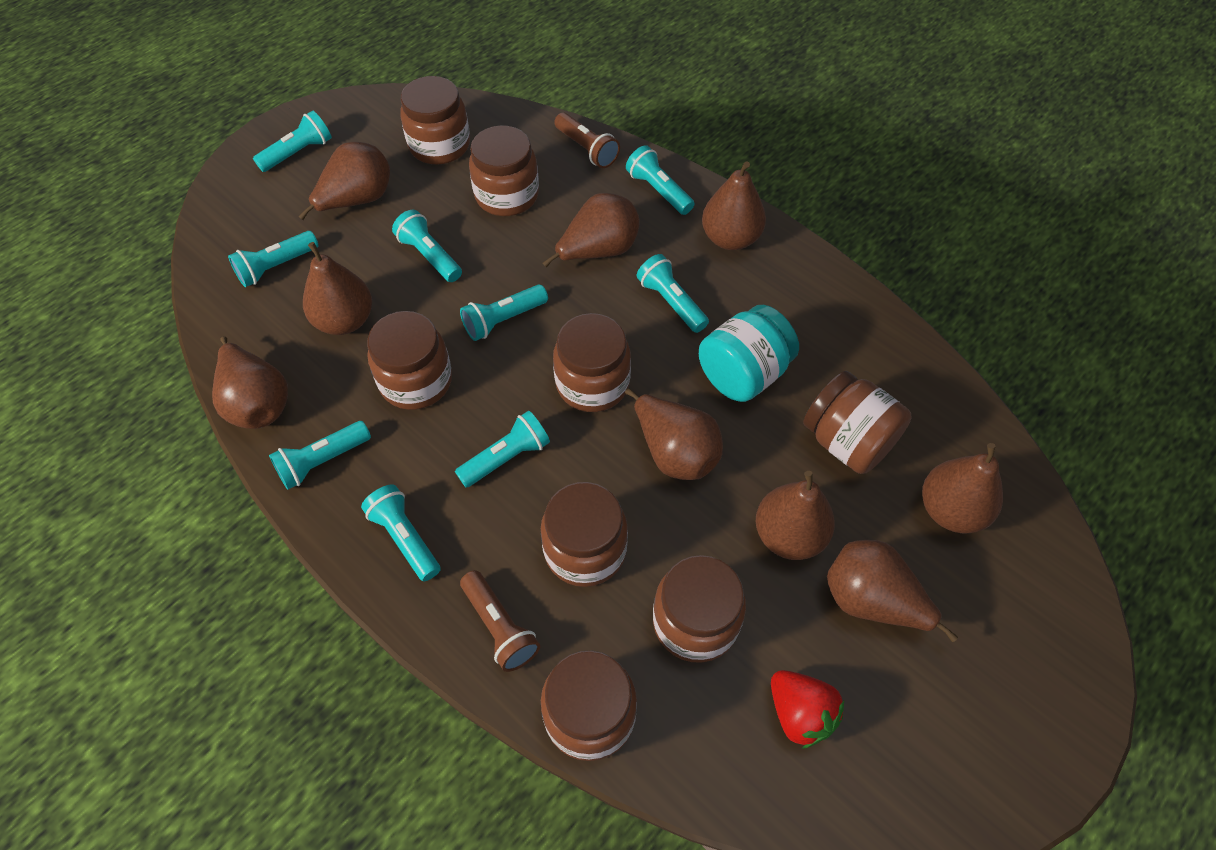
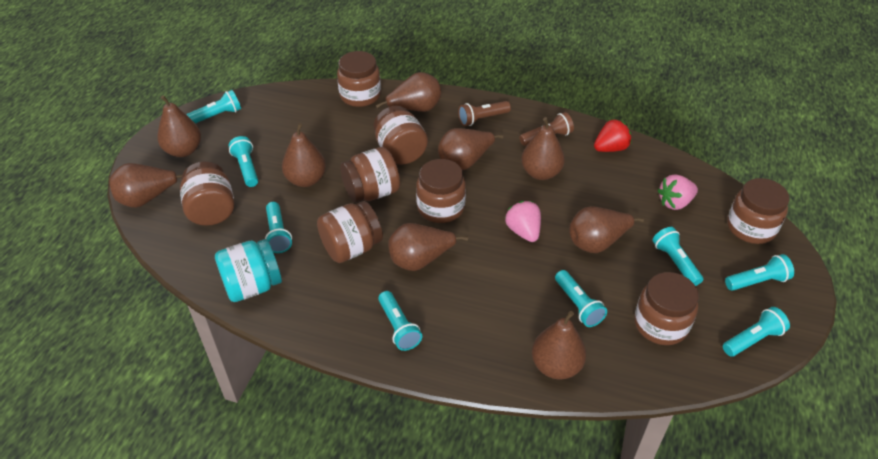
pink strawberry: 0 -> 2
turquoise flashlight: 9 -> 8

